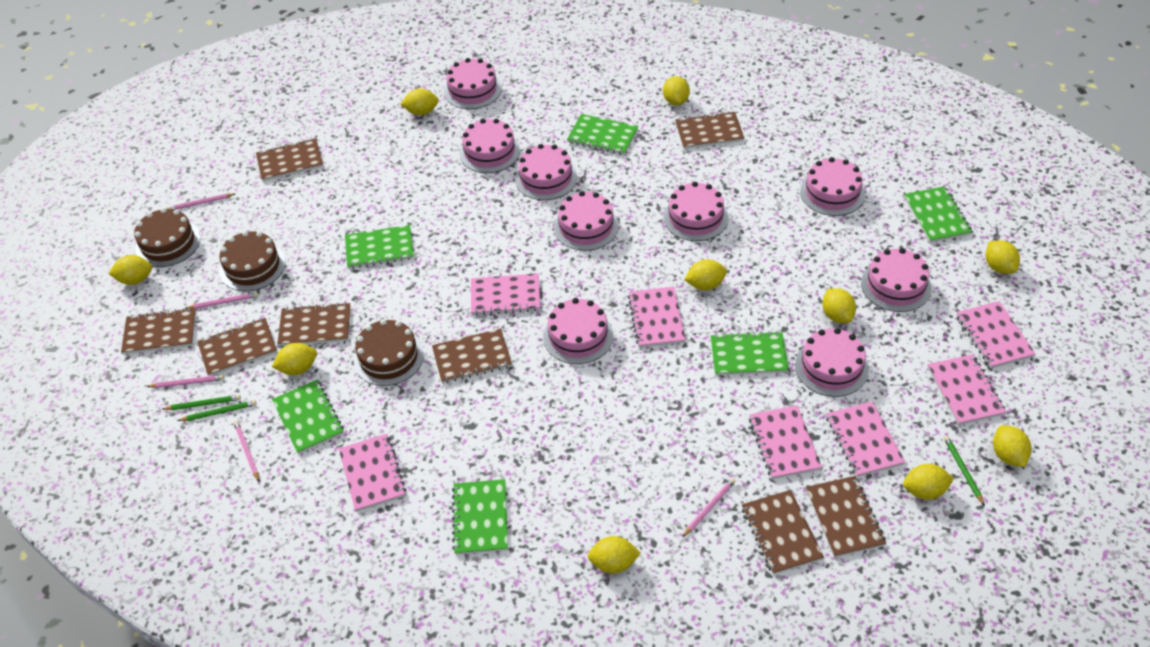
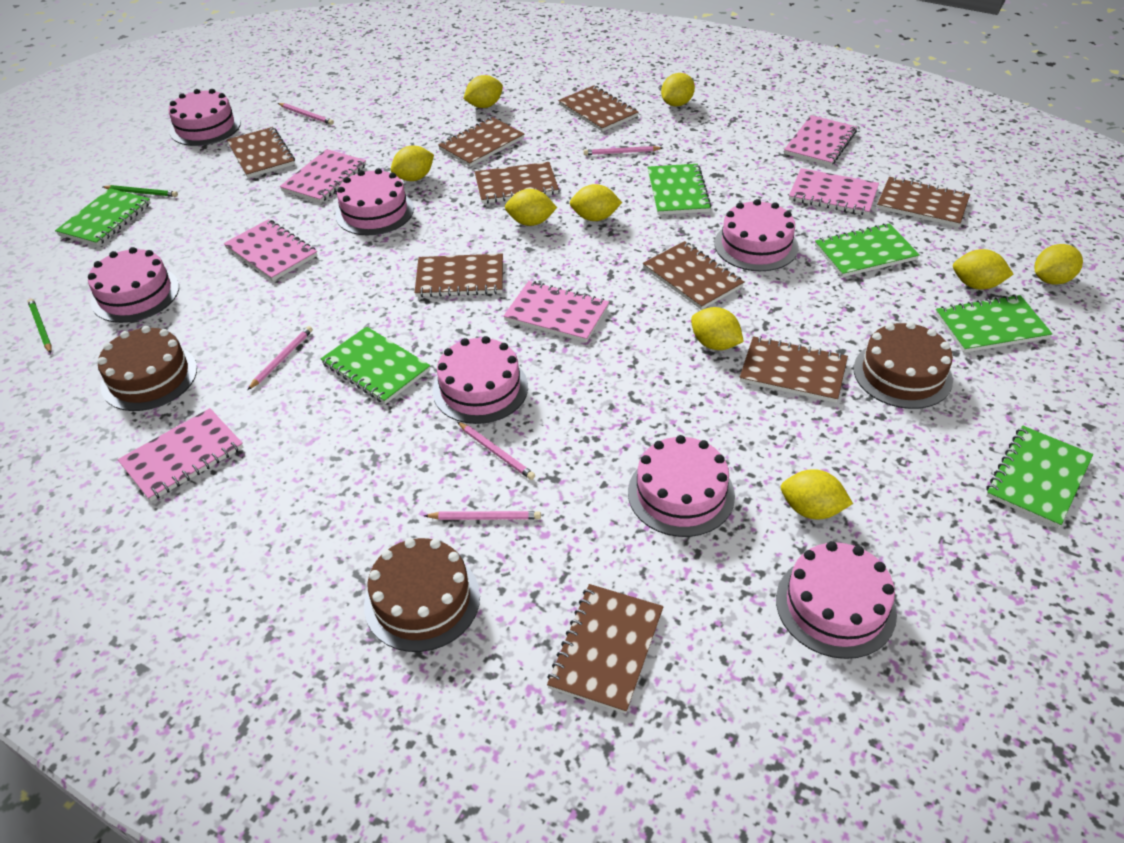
brown notebook: 8 -> 9
green pencil: 3 -> 2
pink cake: 9 -> 7
pink notebook: 7 -> 6
yellow lemon: 10 -> 9

